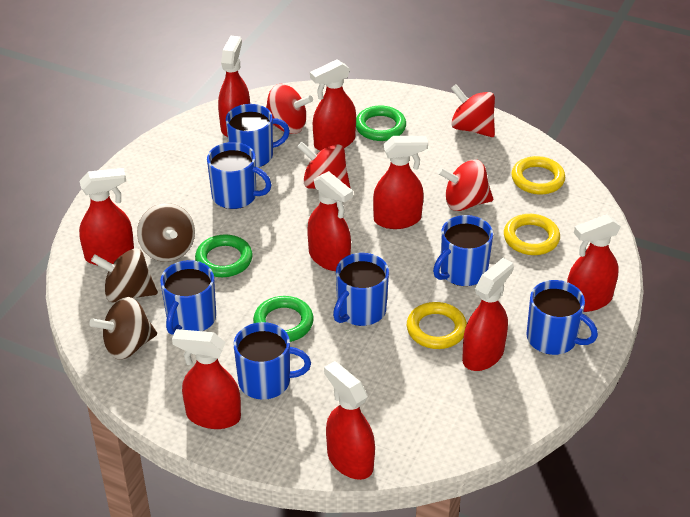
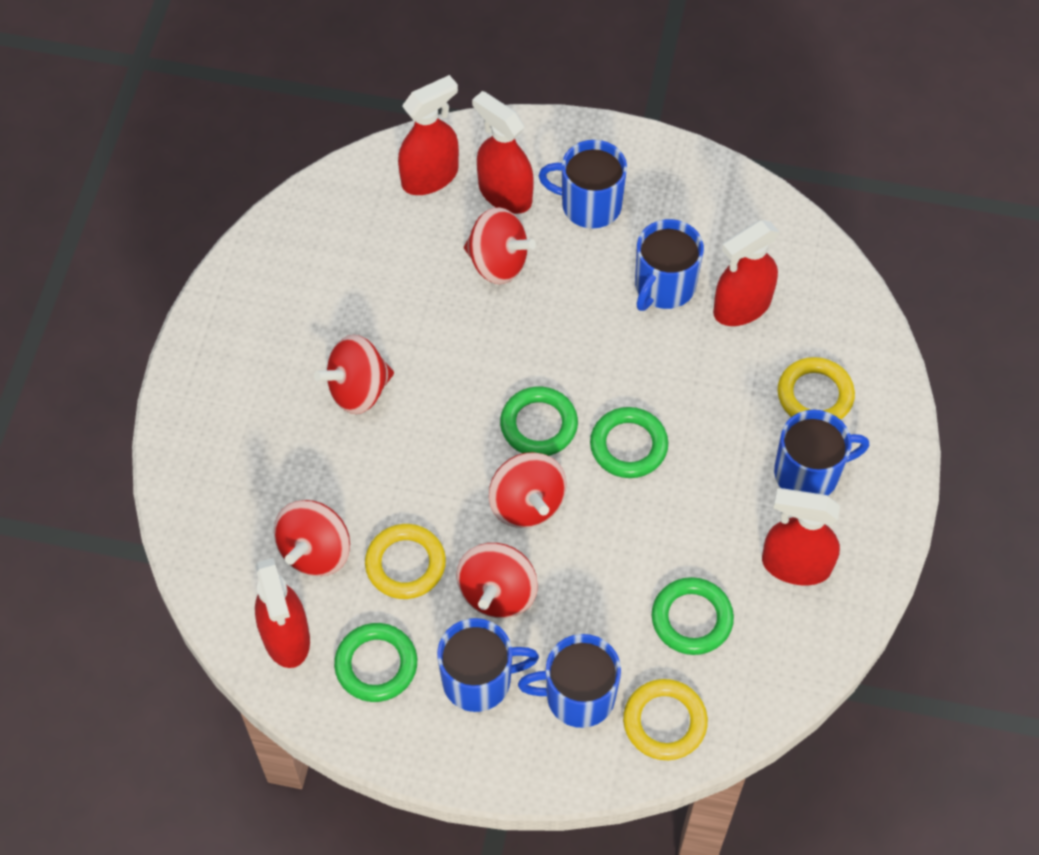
blue mug: 7 -> 5
brown spinning top: 3 -> 0
green ring: 3 -> 4
red spinning top: 4 -> 5
red spray bottle: 9 -> 5

